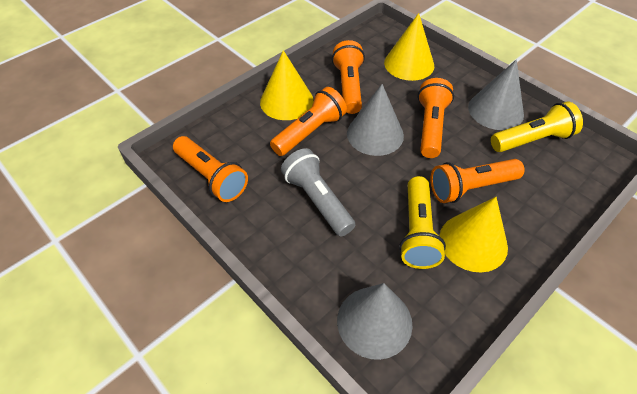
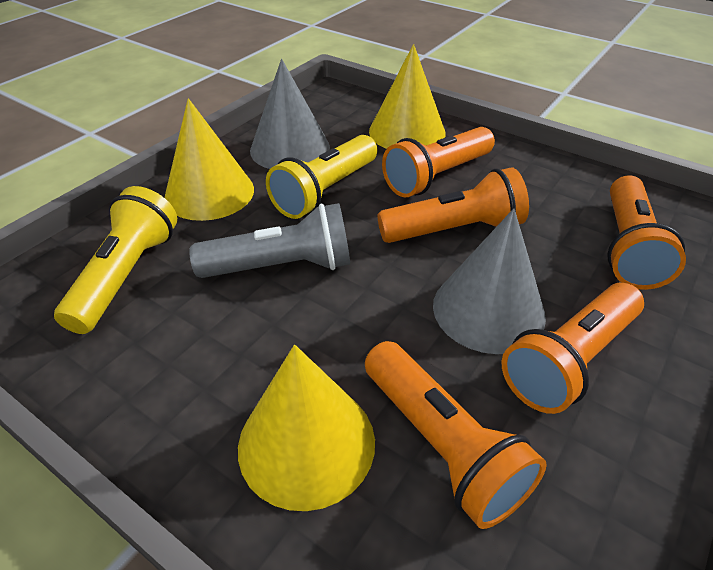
grey cone: 3 -> 2

